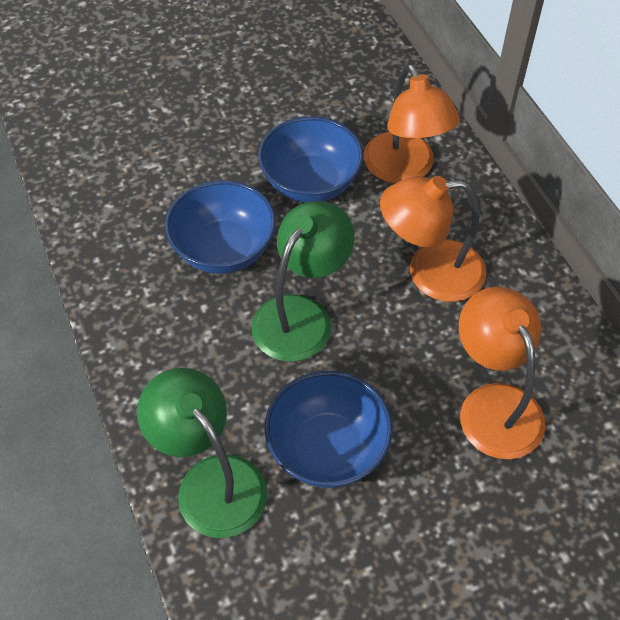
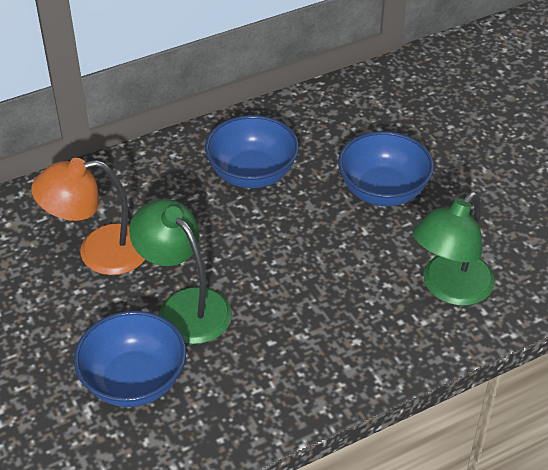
orange lamp: 3 -> 1

